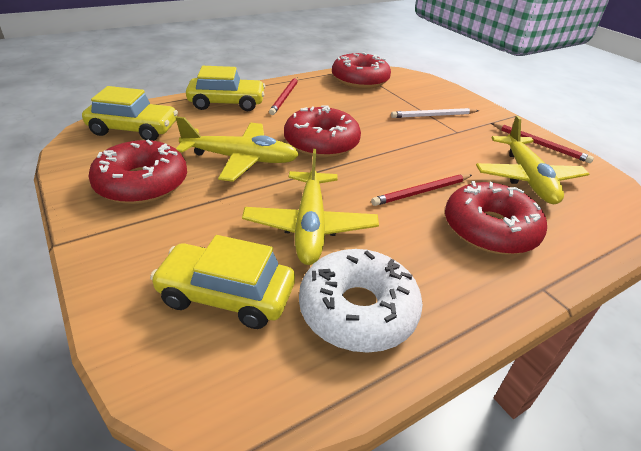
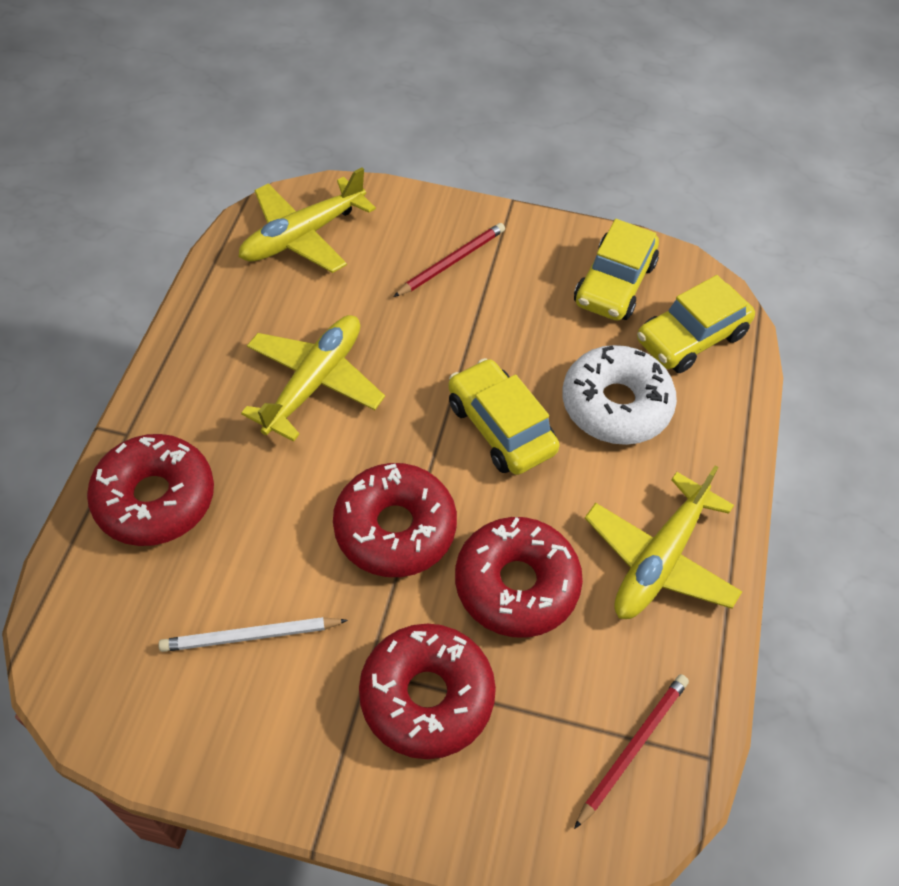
red pencil: 3 -> 2

